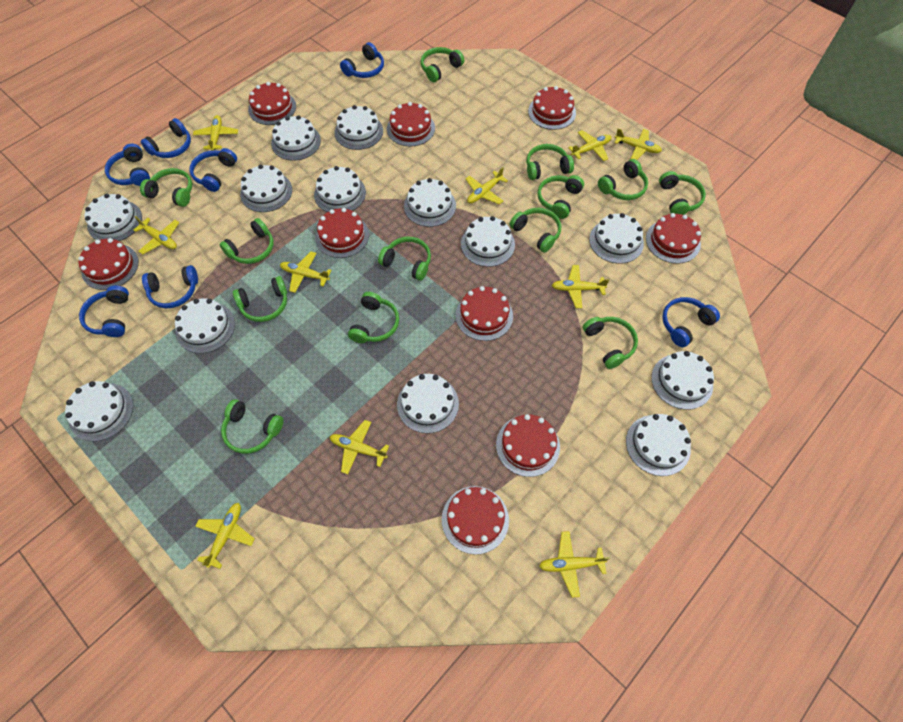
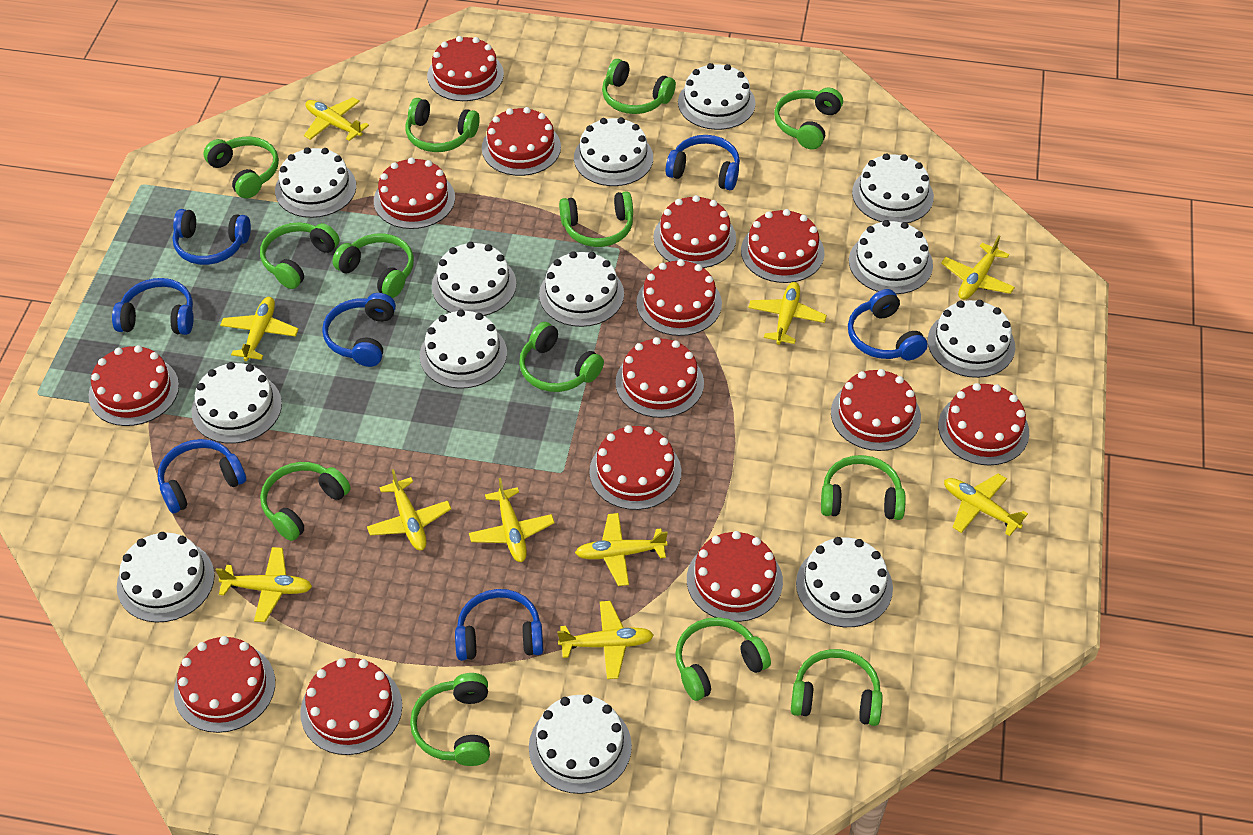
red cake: 9 -> 14

